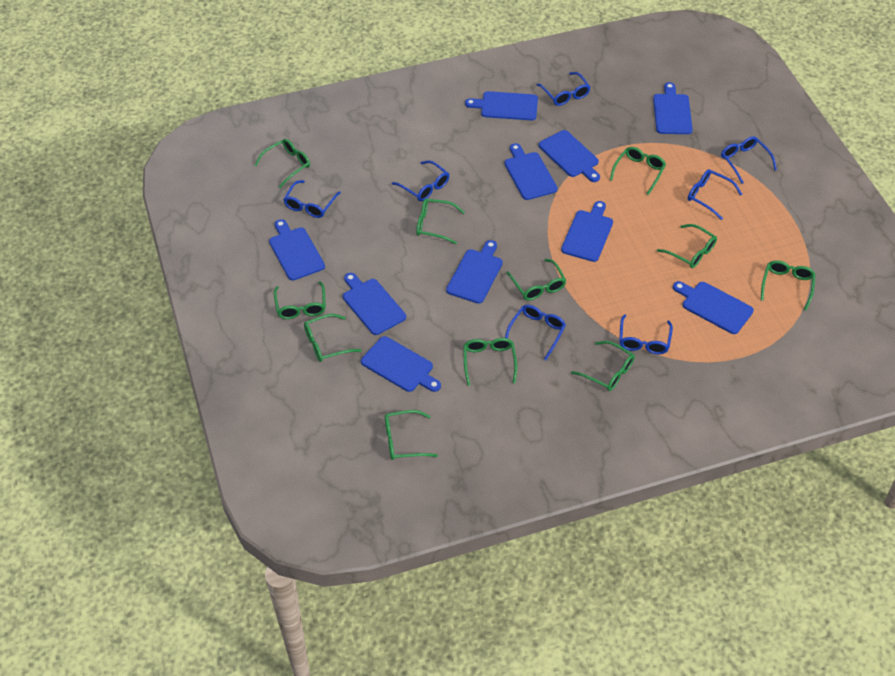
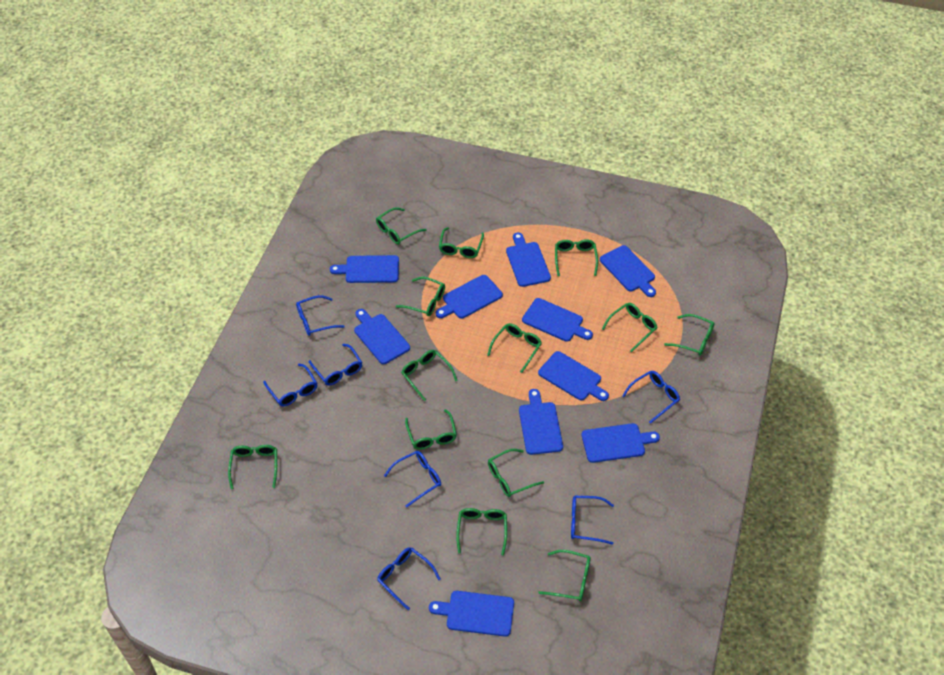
green glasses: 11 -> 13

